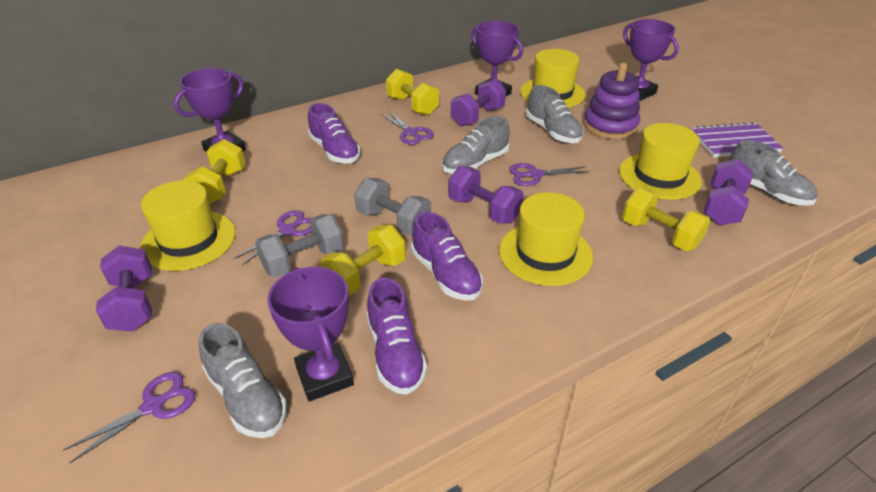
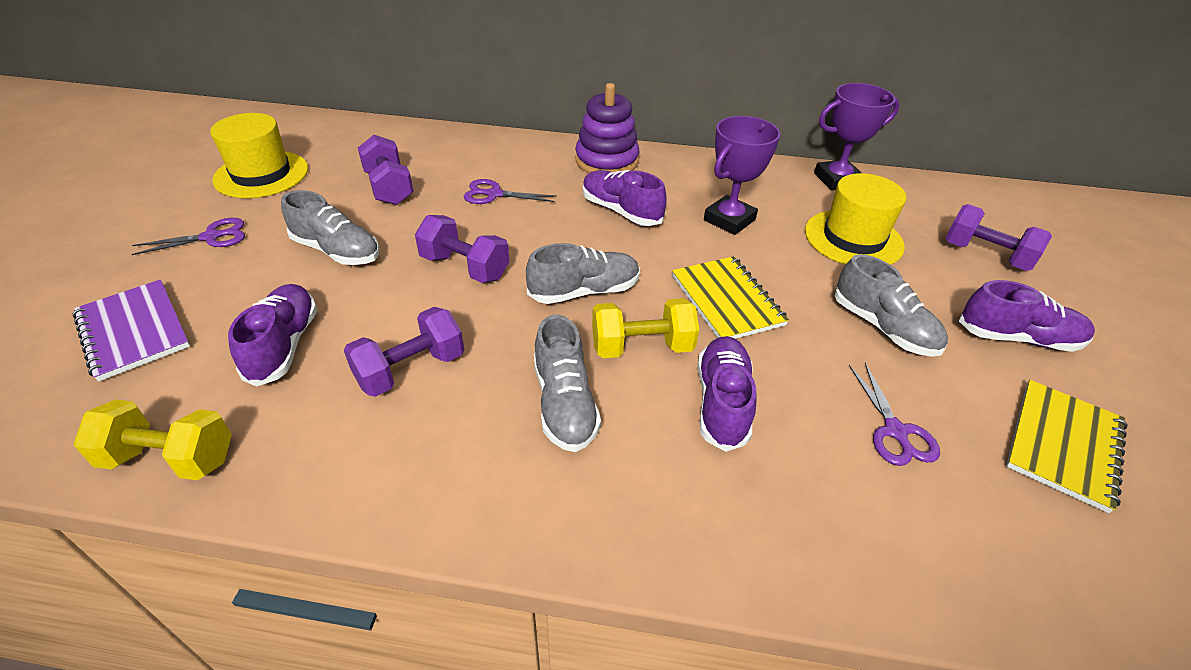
grey dumbbell: 2 -> 0
purple scissors: 4 -> 3
purple shoe: 3 -> 4
purple trophy: 4 -> 2
yellow dumbbell: 4 -> 2
yellow hat: 4 -> 2
yellow notebook: 0 -> 2

